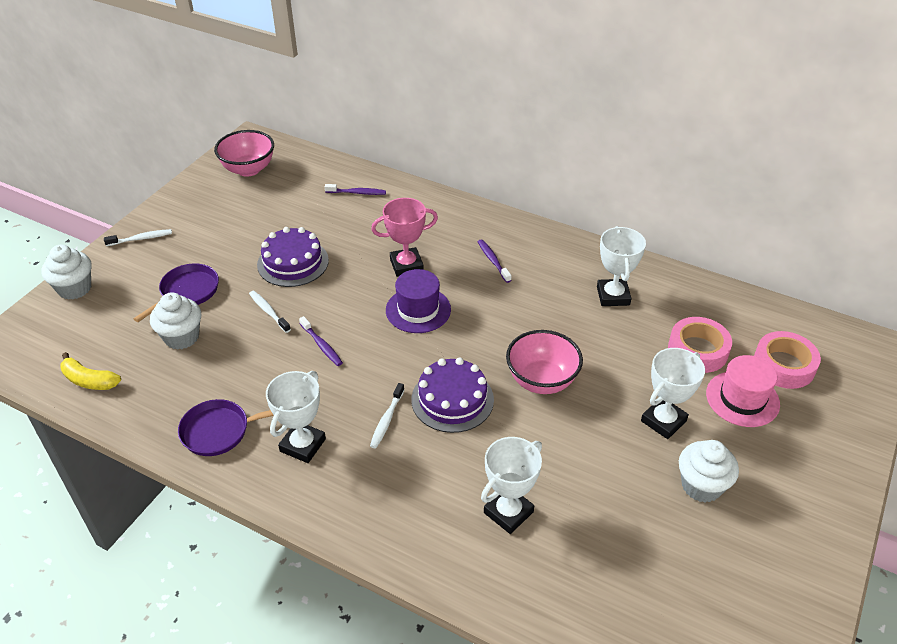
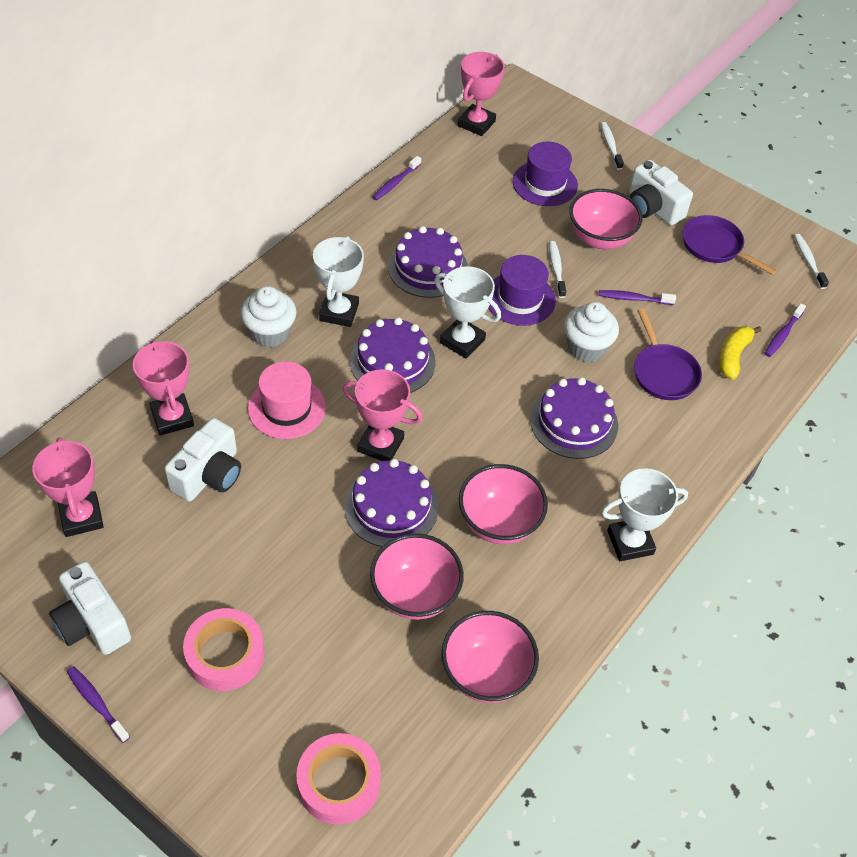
pink bowl: 2 -> 4
pink trophy: 1 -> 4
purple cake: 2 -> 4
purple hat: 1 -> 2
purple toothbrush: 3 -> 4
white camera: 0 -> 3
white cupcake: 3 -> 2
white trophy: 4 -> 3

